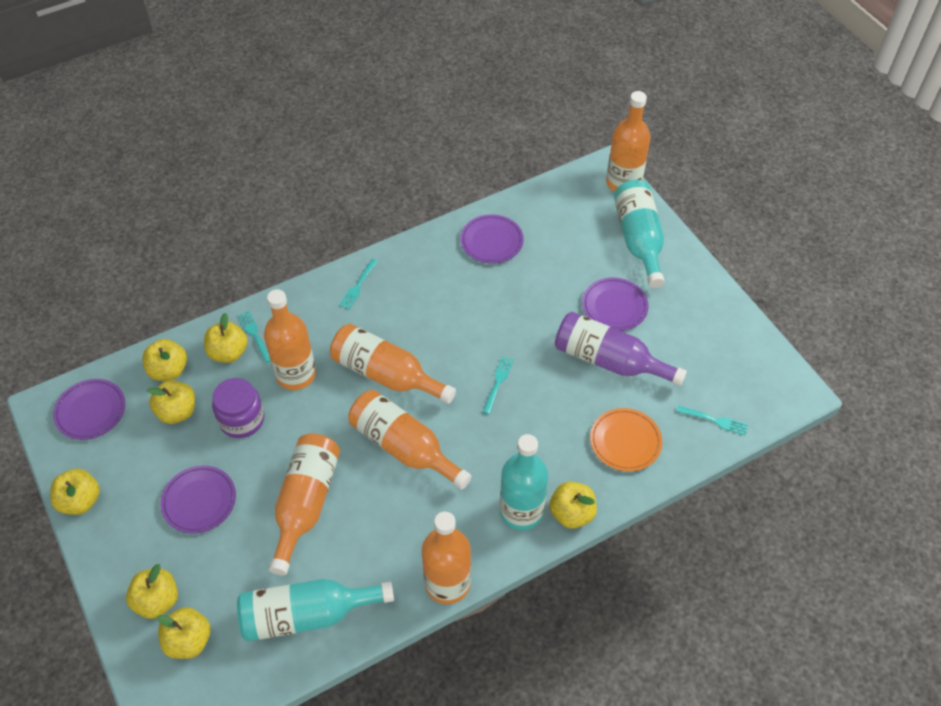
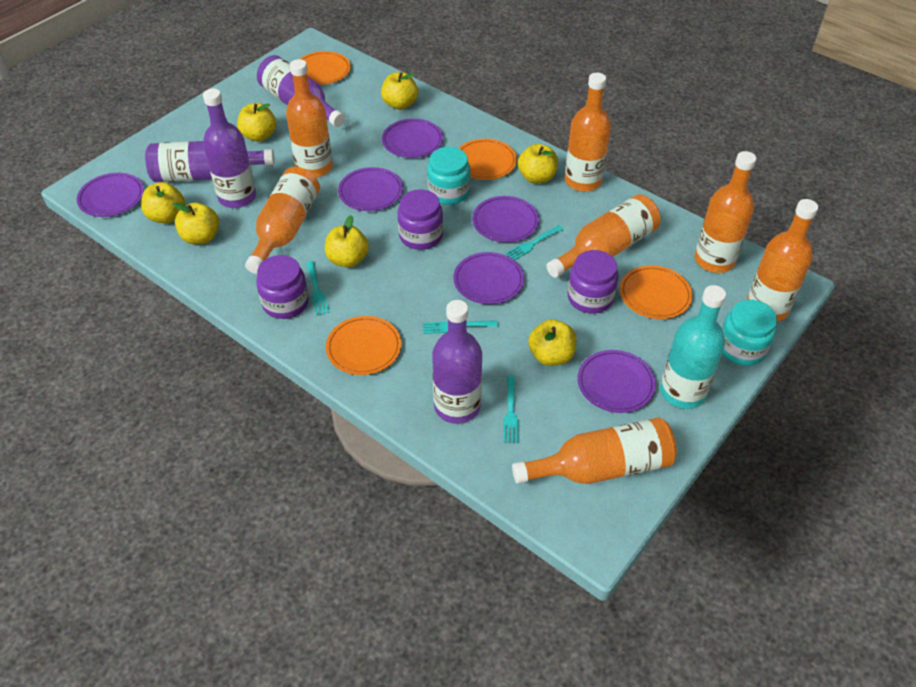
orange bottle: 6 -> 7
orange plate: 1 -> 4
purple bottle: 1 -> 4
purple jar: 1 -> 3
purple plate: 4 -> 6
turquoise bottle: 3 -> 1
turquoise jar: 0 -> 2

